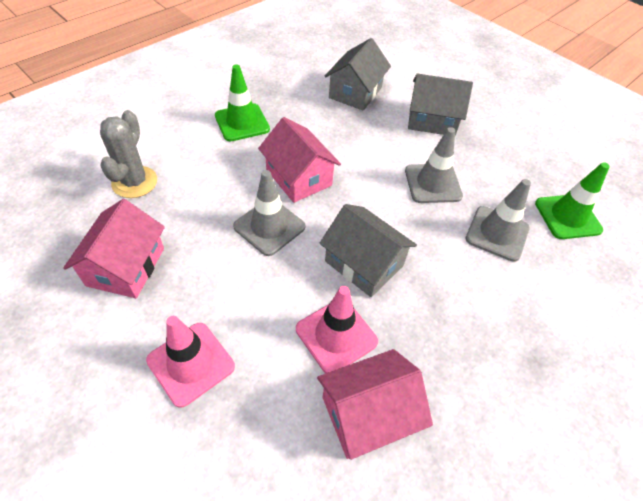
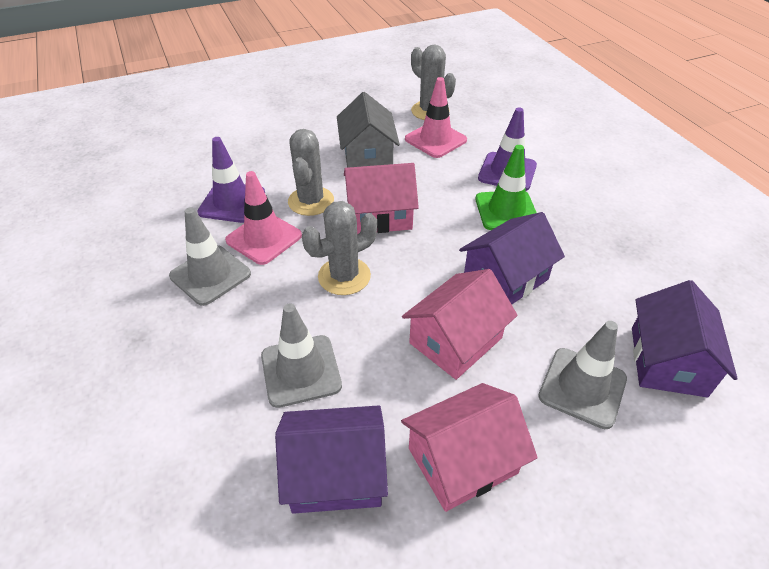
green traffic cone: 2 -> 1
grey cactus: 1 -> 3
grey house: 3 -> 1
purple house: 0 -> 3
purple traffic cone: 0 -> 2

